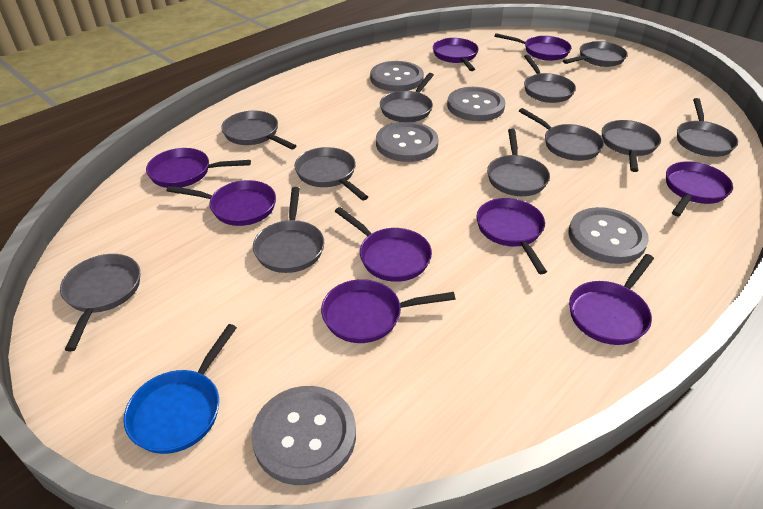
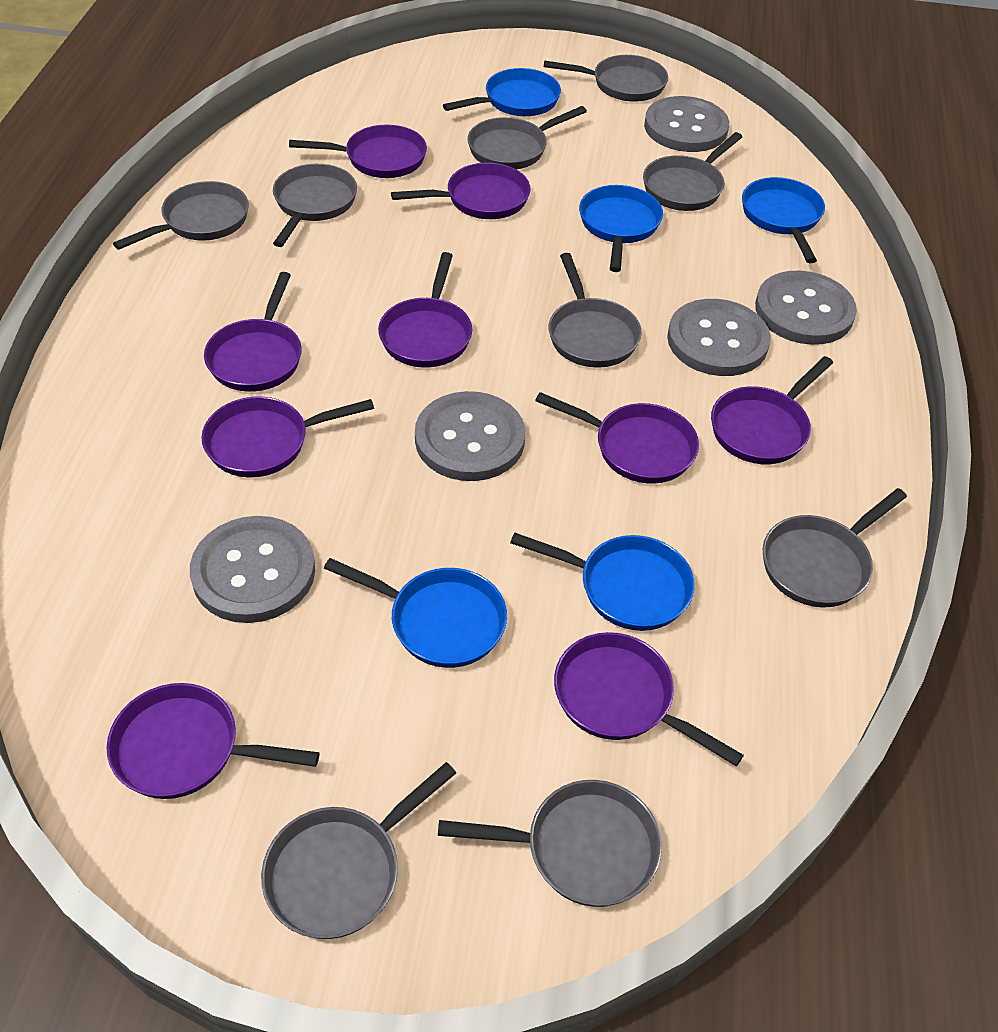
blue pan: 1 -> 5
grey pan: 11 -> 9

